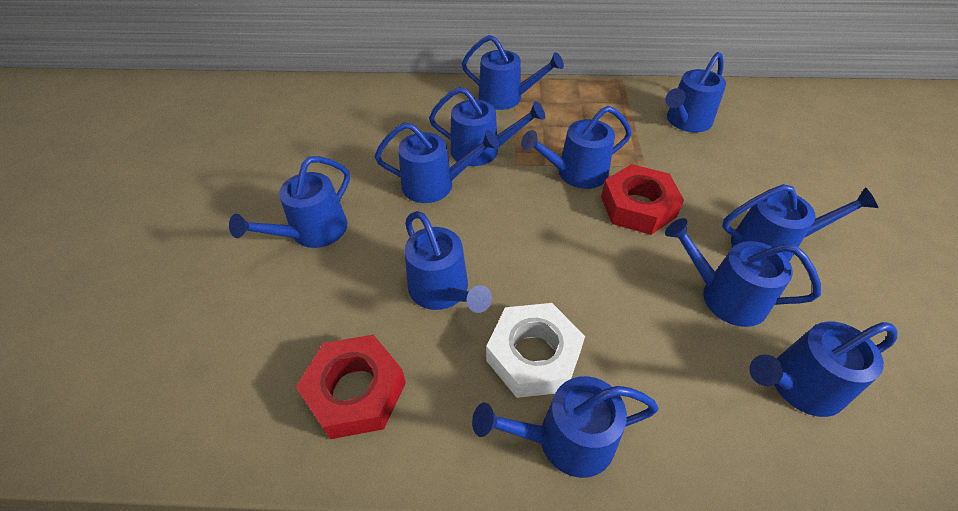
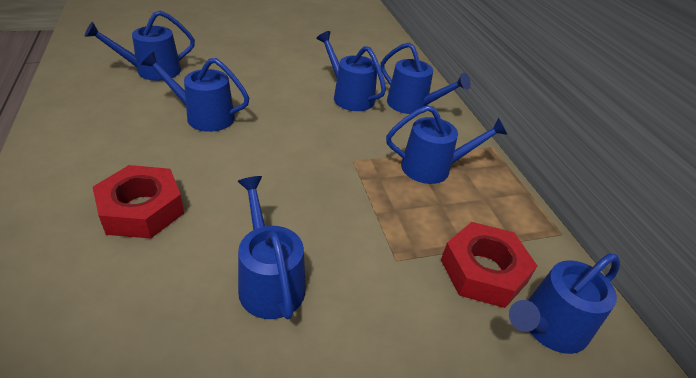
blue watering can: 11 -> 7
white nut: 1 -> 0

